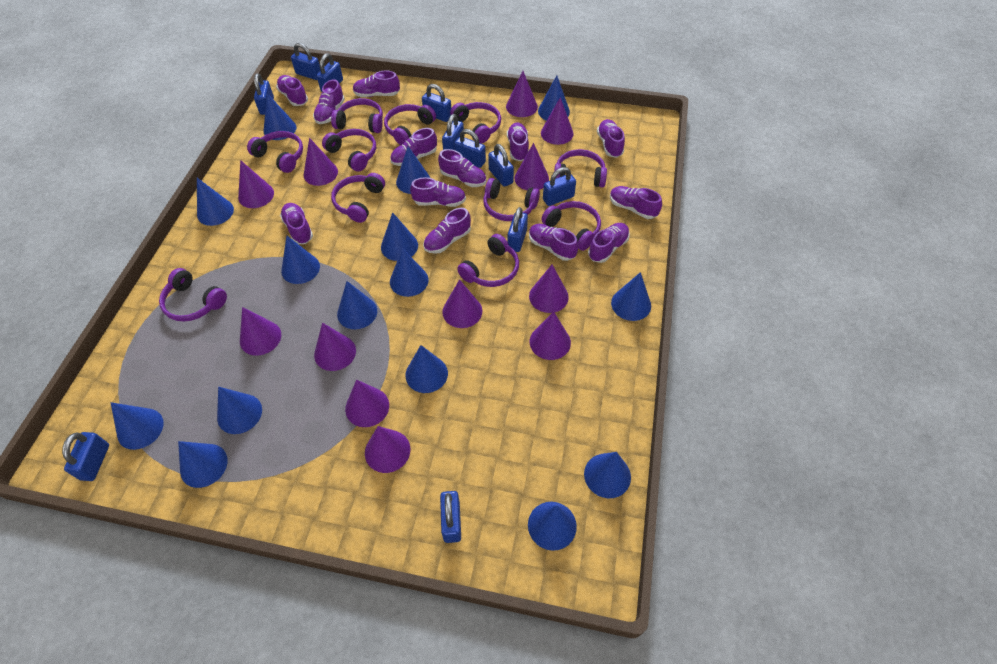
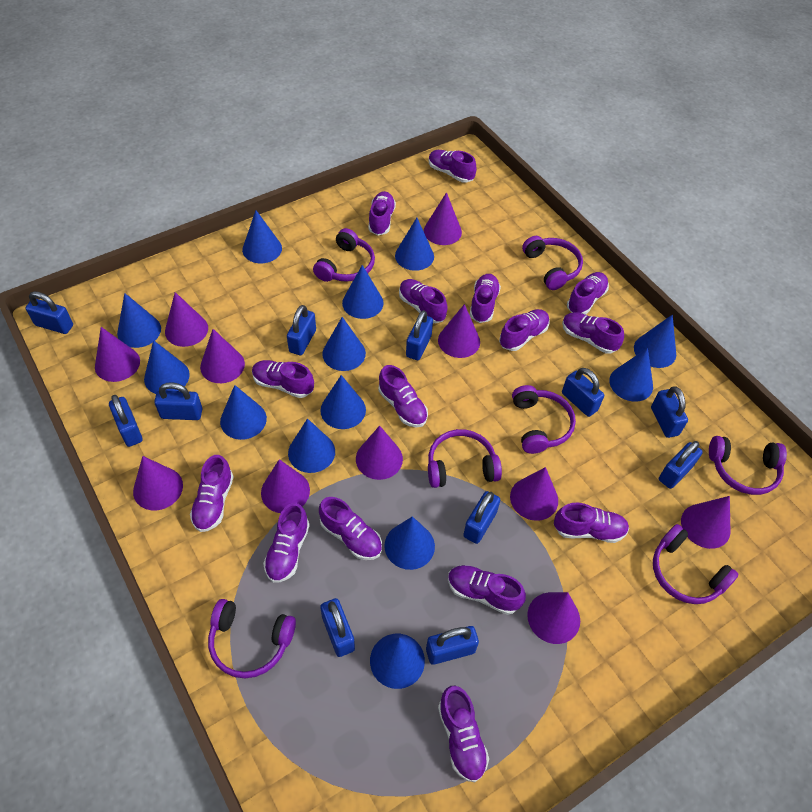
blue cone: 15 -> 13
purple cone: 12 -> 11
purple headphones: 11 -> 7
purple shoe: 13 -> 15

